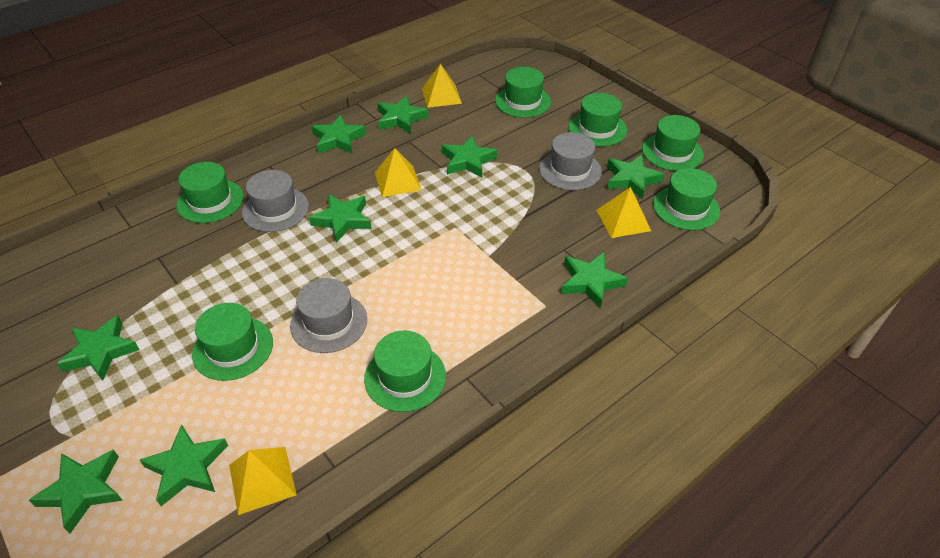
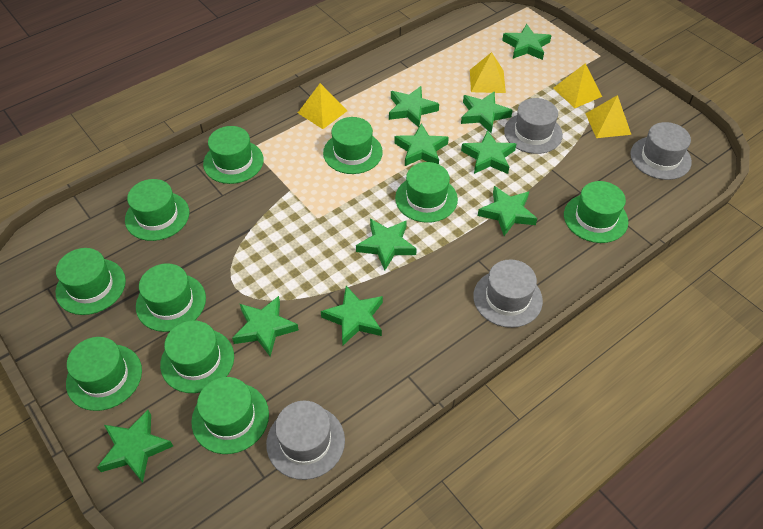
green hat: 7 -> 10
green star: 9 -> 10
grey hat: 3 -> 4

